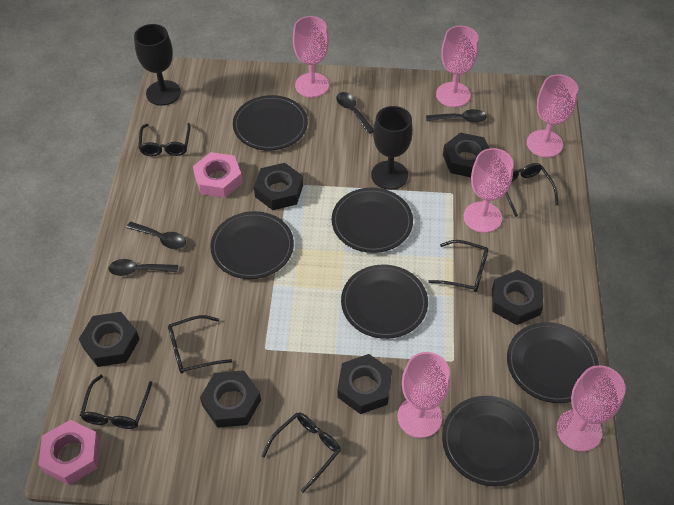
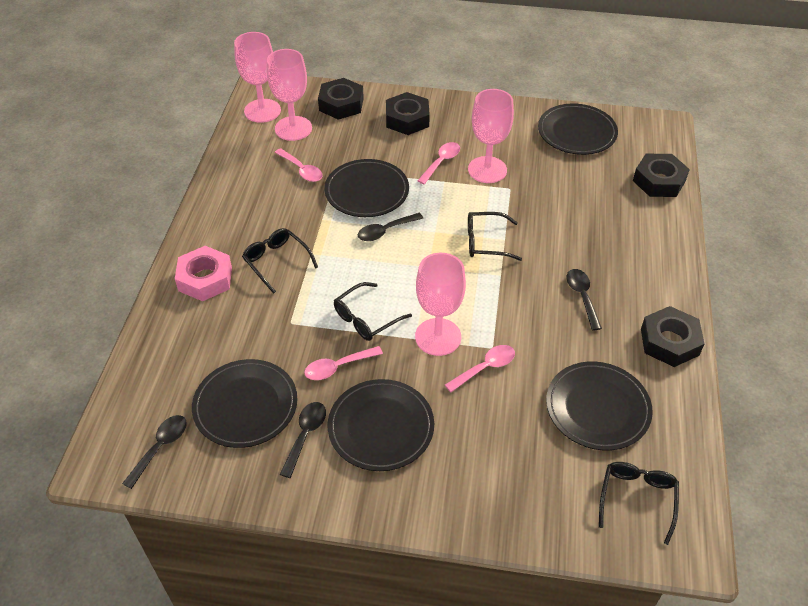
black glasses: 6 -> 4
black goblet: 2 -> 0
black nut: 6 -> 4
black plate: 6 -> 5
pink goblet: 6 -> 4
pink nut: 2 -> 1
pink spoon: 0 -> 4

